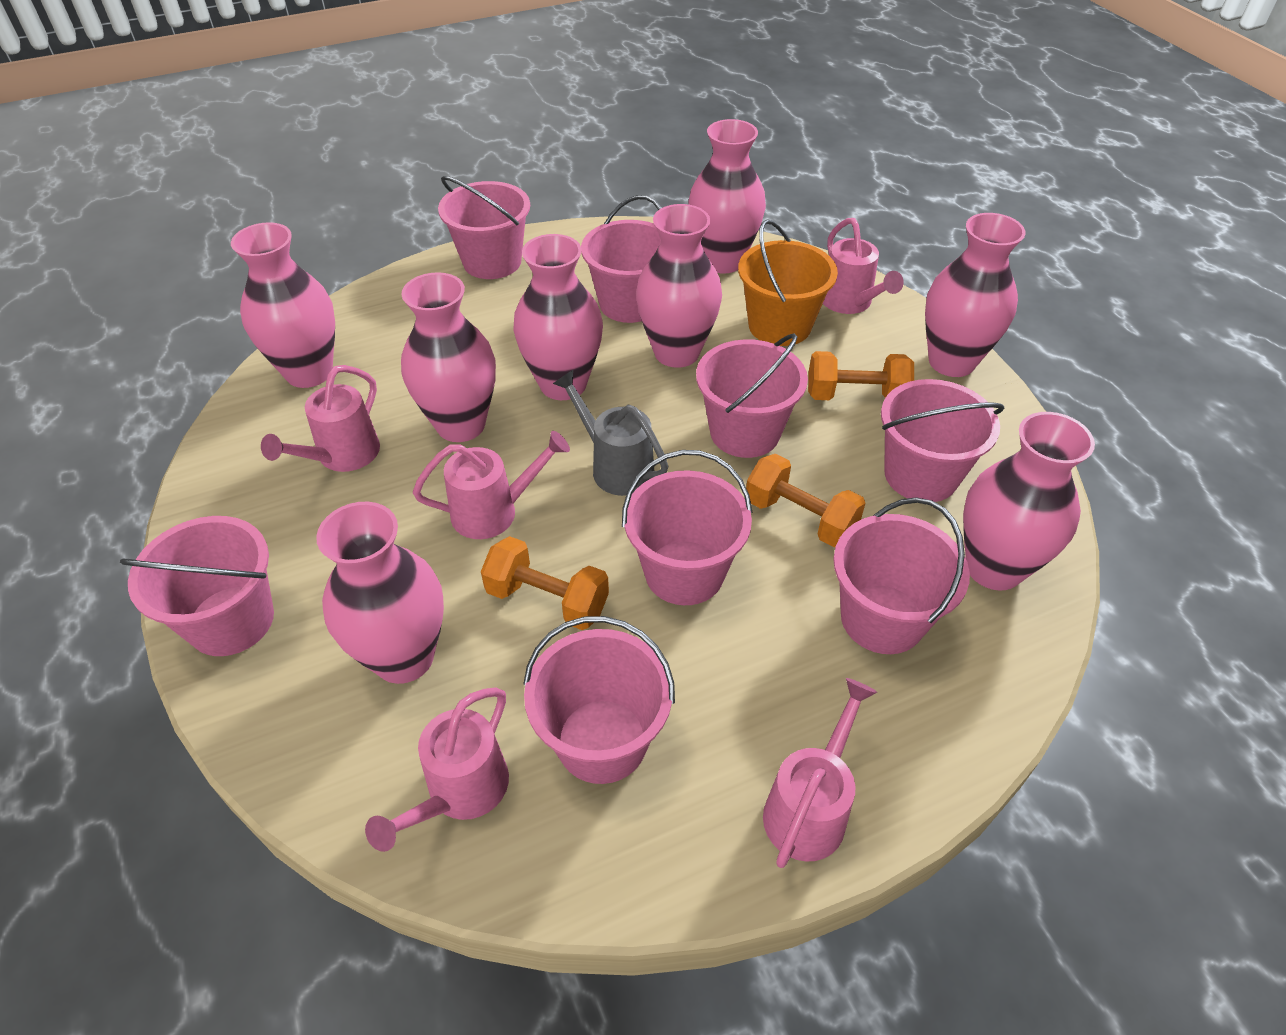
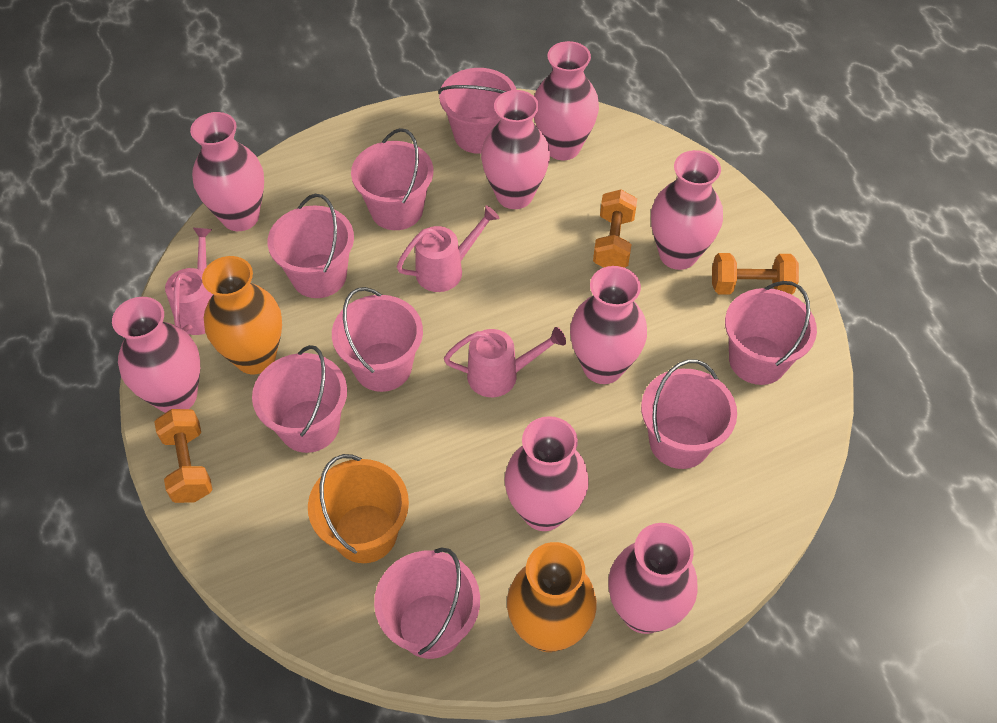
grey watering can: 1 -> 0
orange vase: 0 -> 2
pink watering can: 5 -> 3

